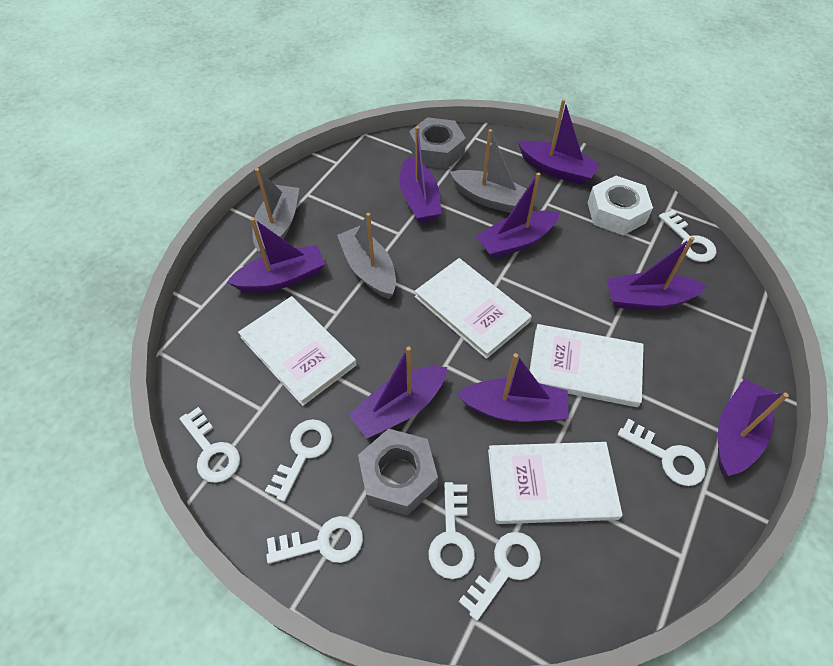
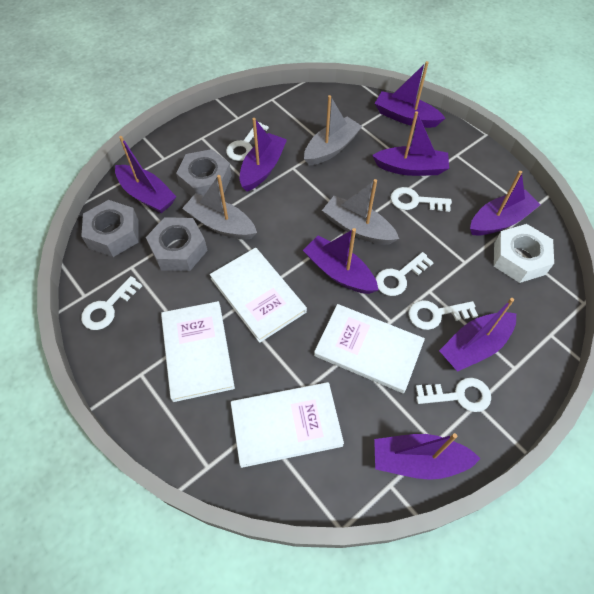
grey nut: 2 -> 3
white key: 7 -> 6

